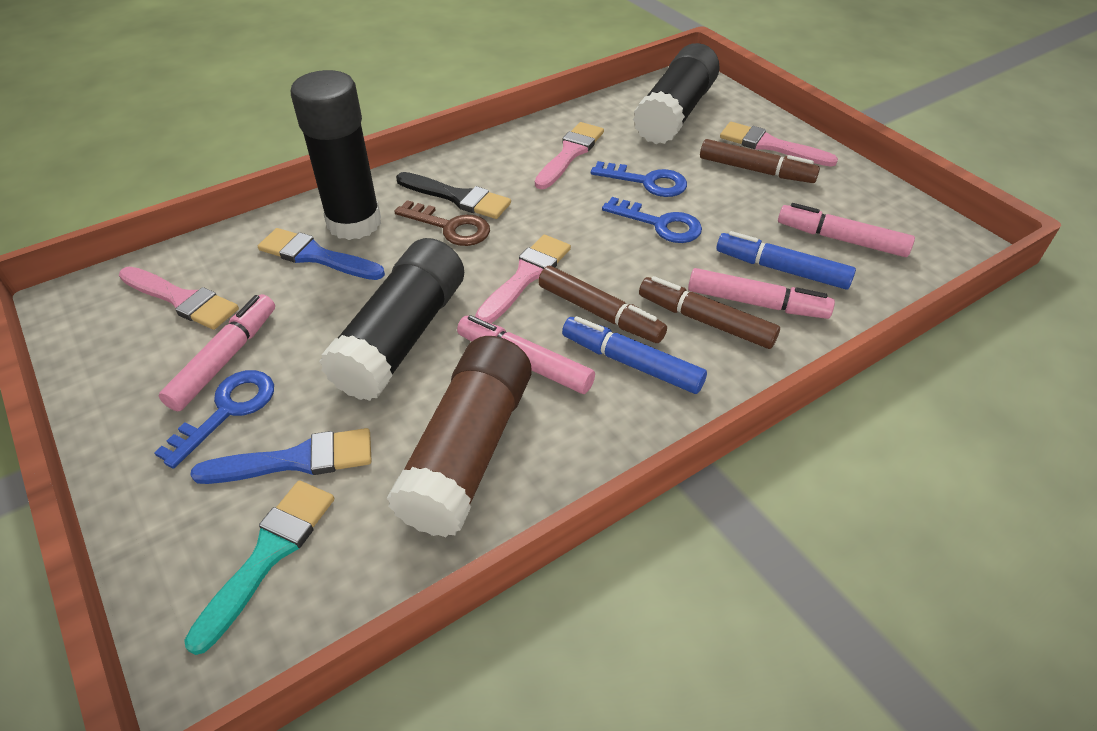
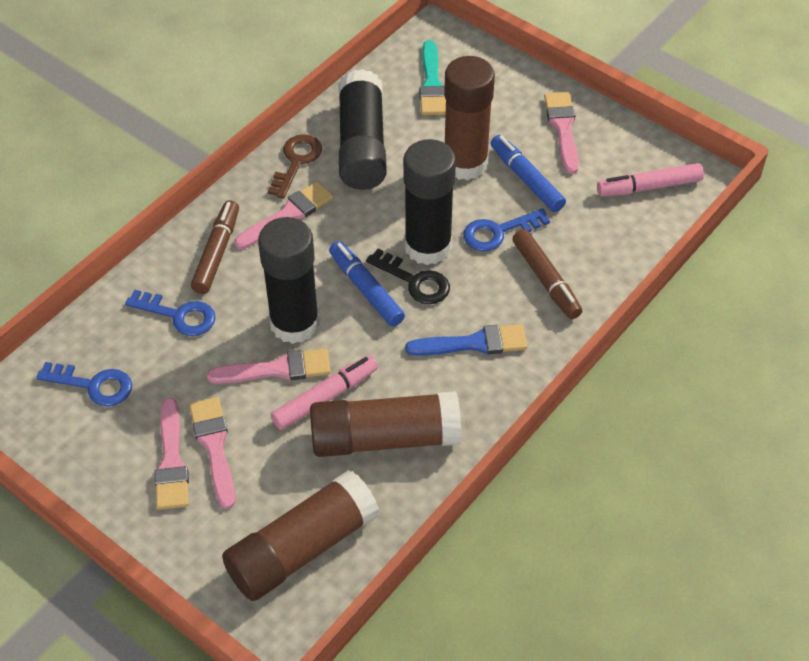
black brush: 1 -> 0
black key: 0 -> 1
blue brush: 2 -> 1
brown glue stick: 1 -> 3
brown marker: 3 -> 2
pink brush: 4 -> 5
pink marker: 4 -> 2

